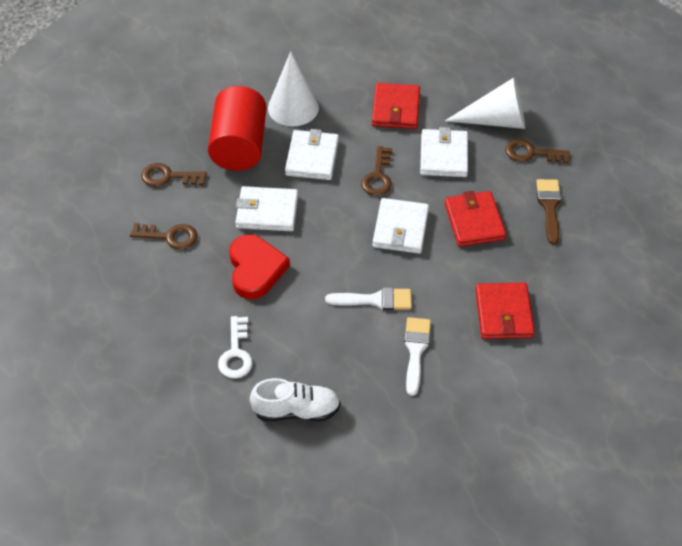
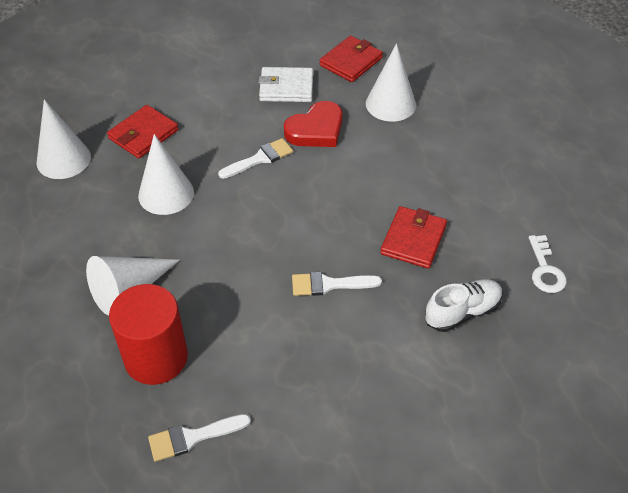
brown brush: 1 -> 0
brown key: 4 -> 0
white brush: 2 -> 3
white cone: 2 -> 4
white wallet: 4 -> 1

